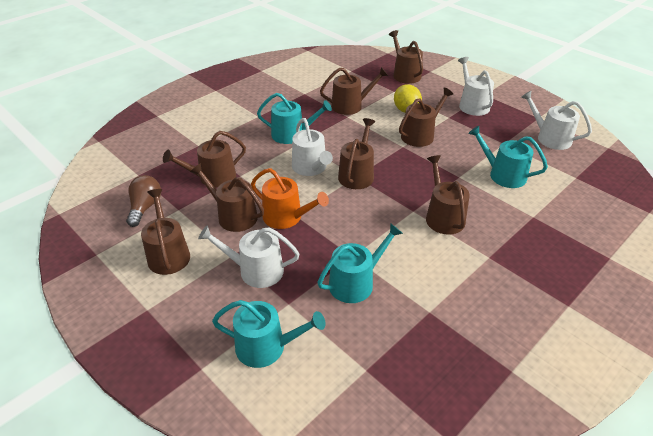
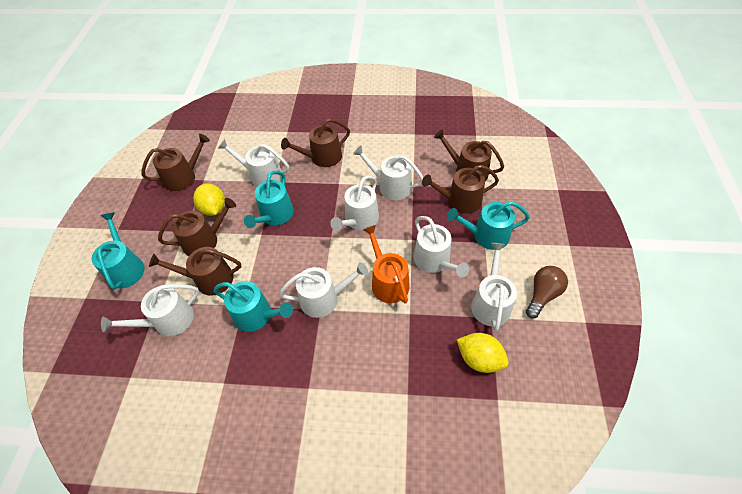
brown watering can: 8 -> 6
white watering can: 4 -> 7
yellow lemon: 1 -> 2

